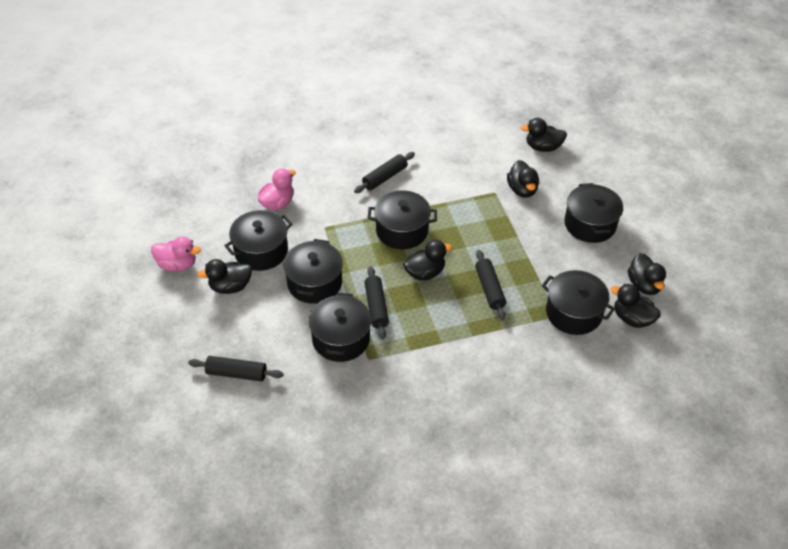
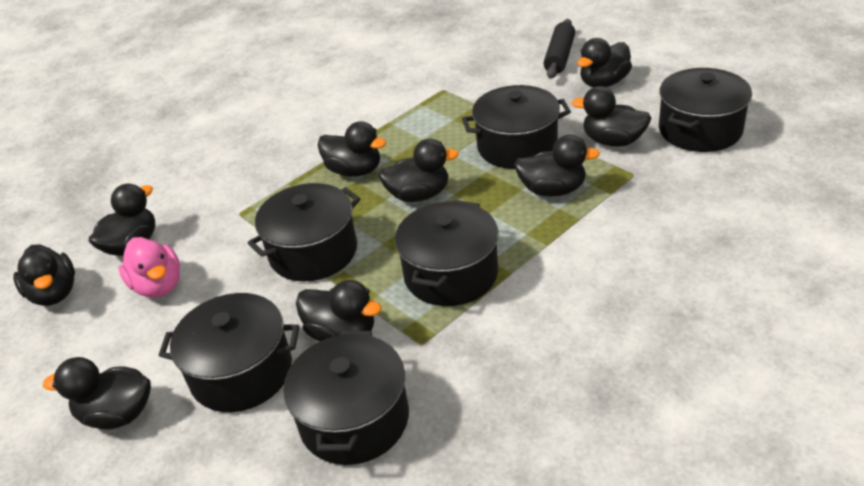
black duck: 6 -> 9
black rolling pin: 4 -> 1
pink duck: 2 -> 1

